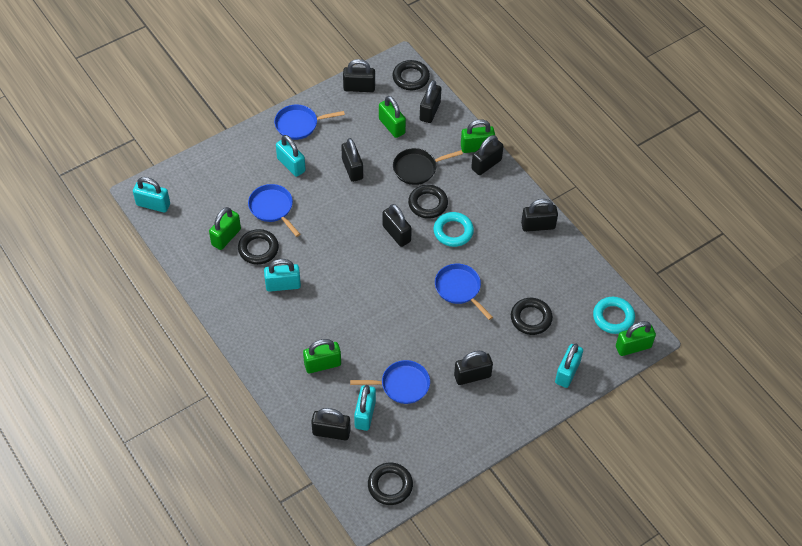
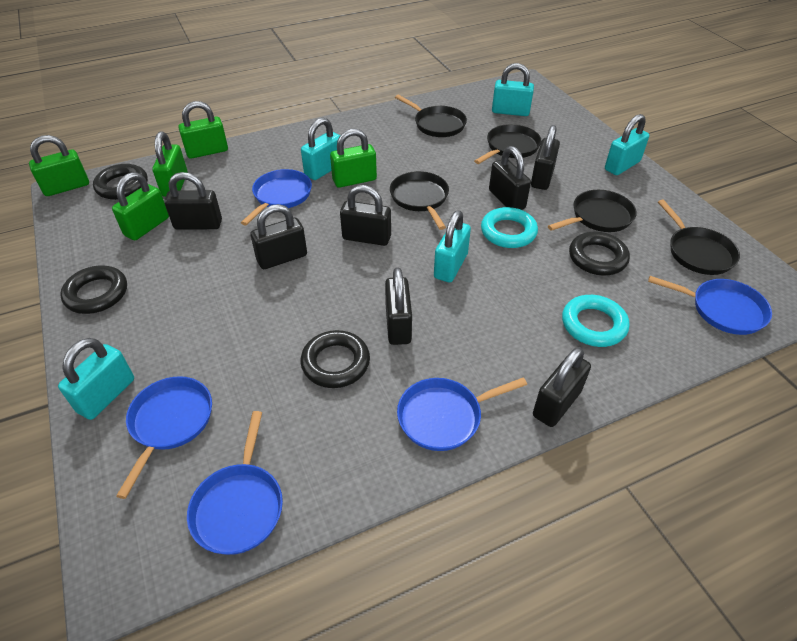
black padlock: 8 -> 7
black pan: 1 -> 5
black ring: 5 -> 4
blue pan: 4 -> 5

